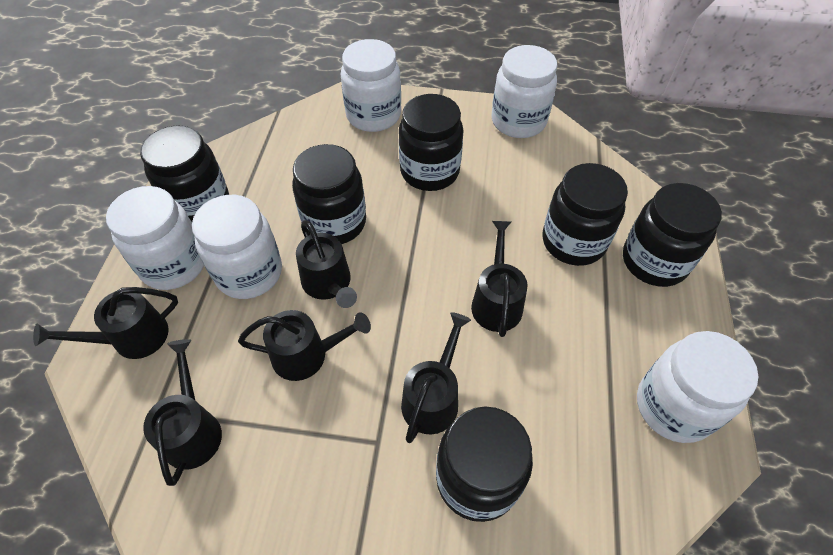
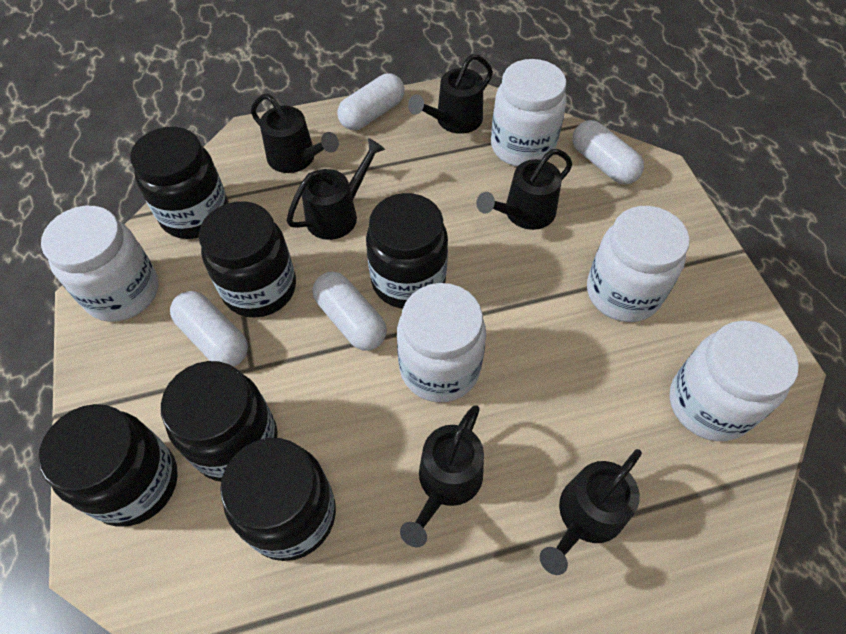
white capsule: 0 -> 4

